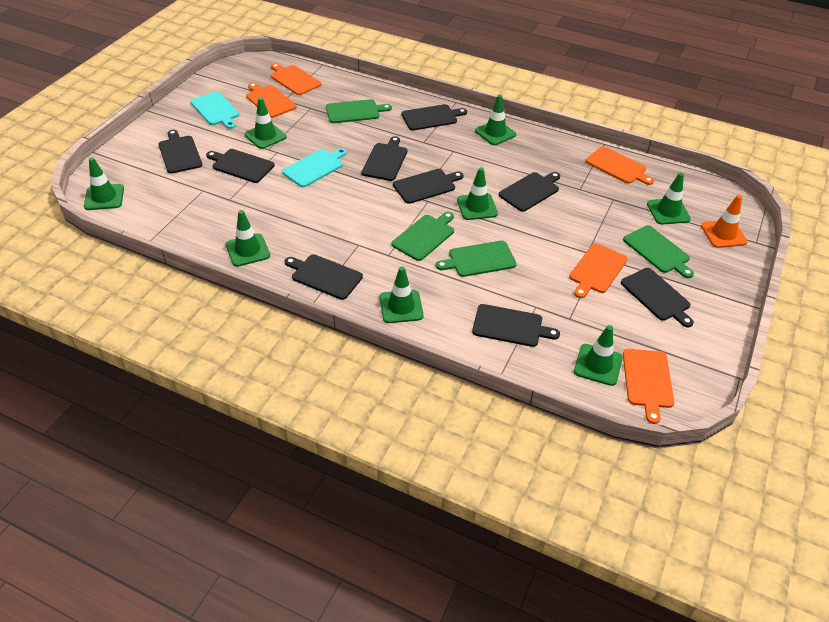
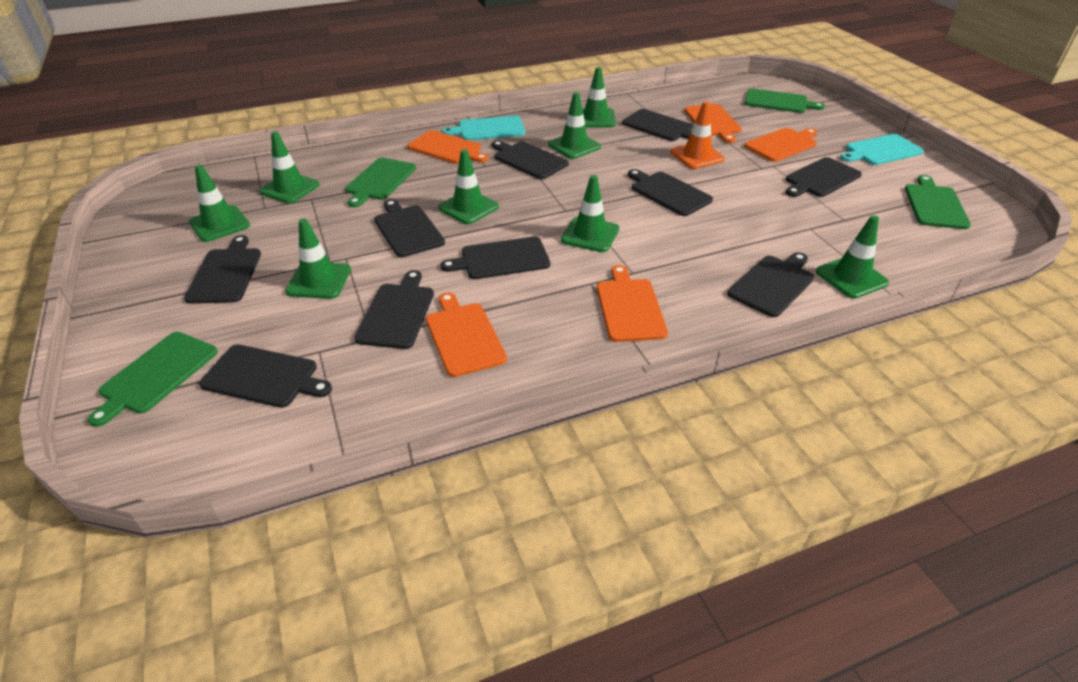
black cutting board: 9 -> 10

